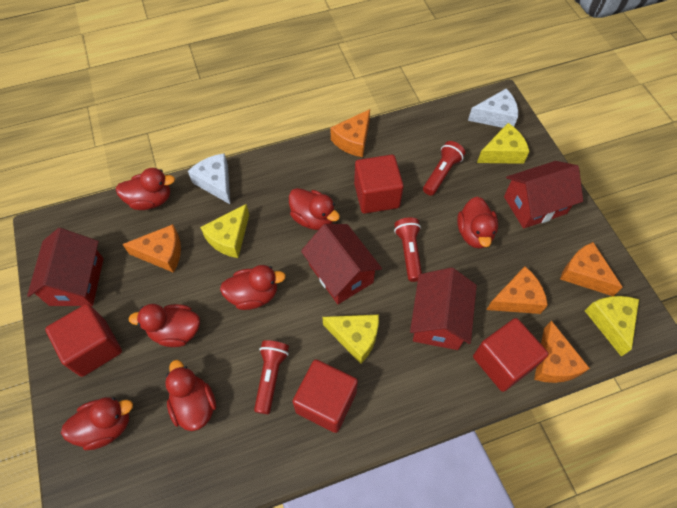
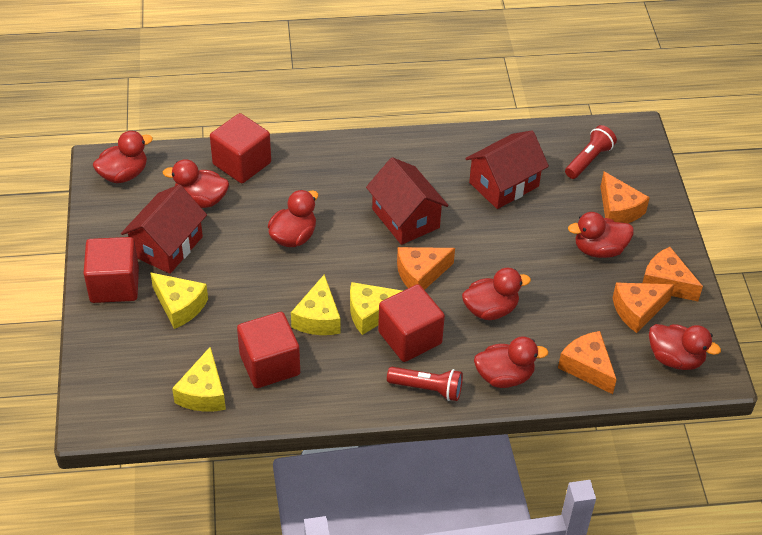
red flashlight: 3 -> 2
red house: 4 -> 3
white cheese: 2 -> 0

